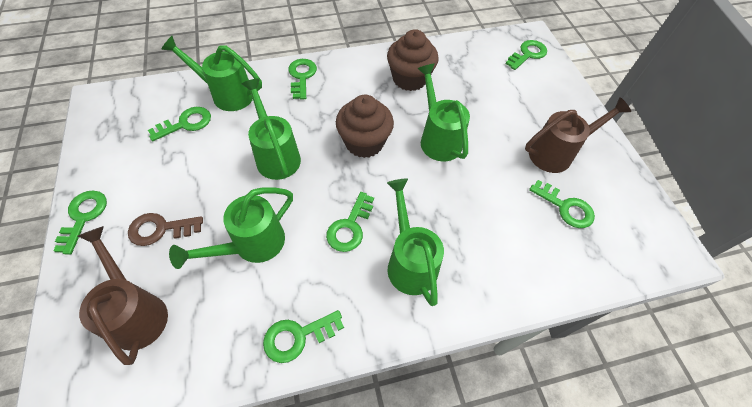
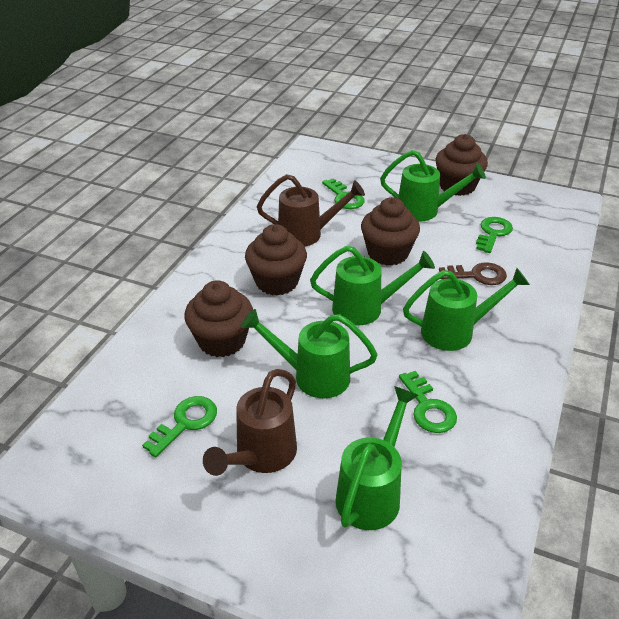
brown cupcake: 2 -> 4
green key: 7 -> 4

